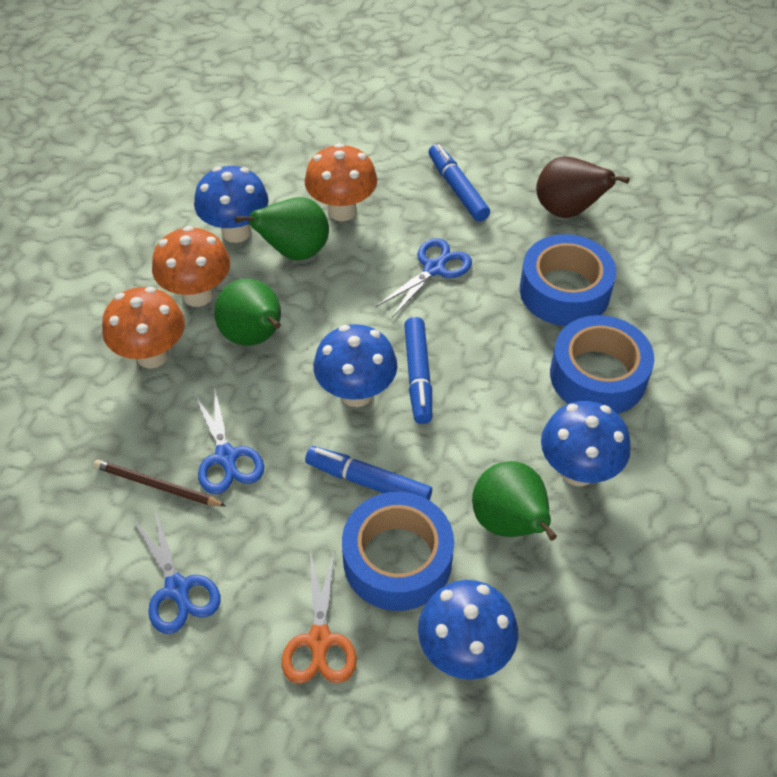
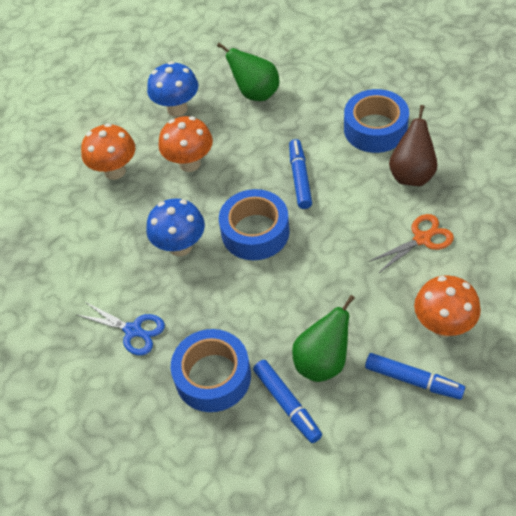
blue mushroom: 4 -> 2
blue scissors: 3 -> 1
brown pencil: 1 -> 0
green pear: 3 -> 2

